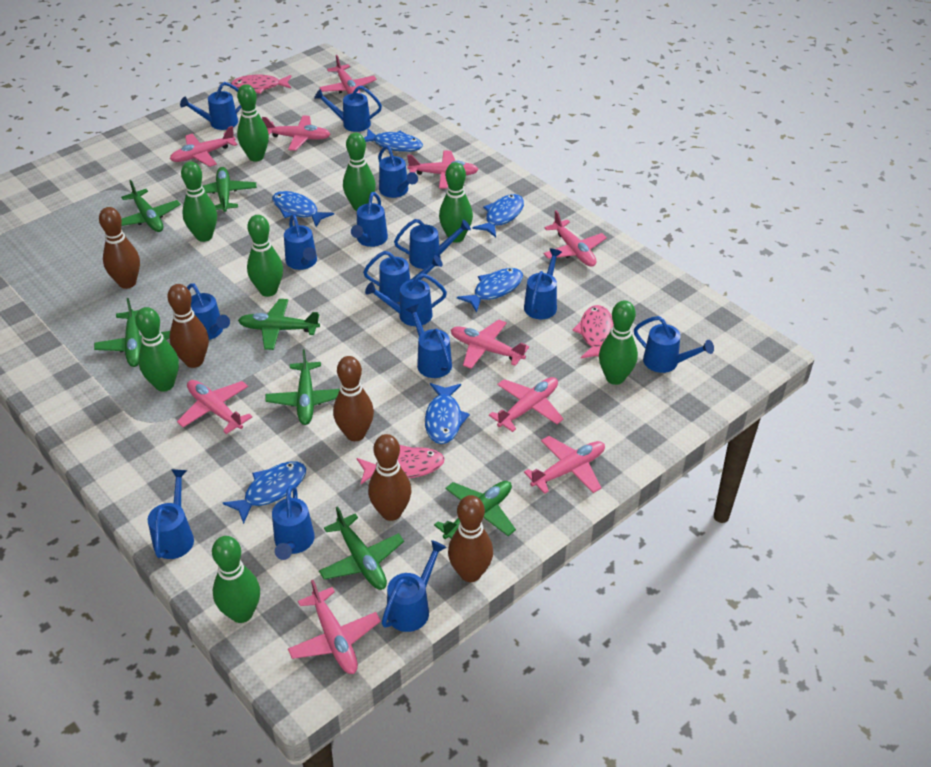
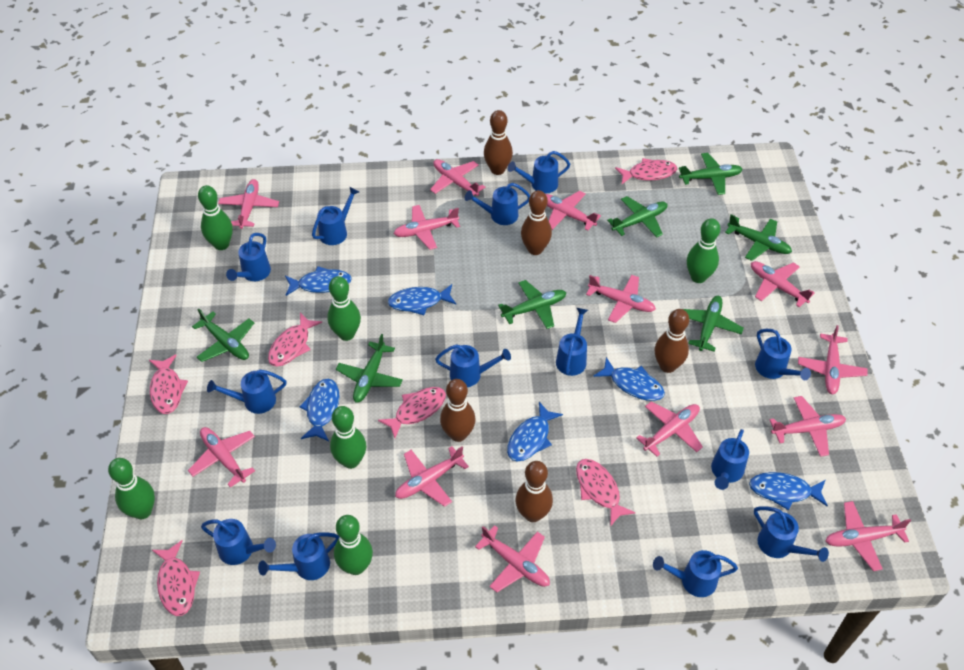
blue watering can: 15 -> 13
green bowling pin: 8 -> 6
pink fish: 3 -> 6
pink plane: 10 -> 13

